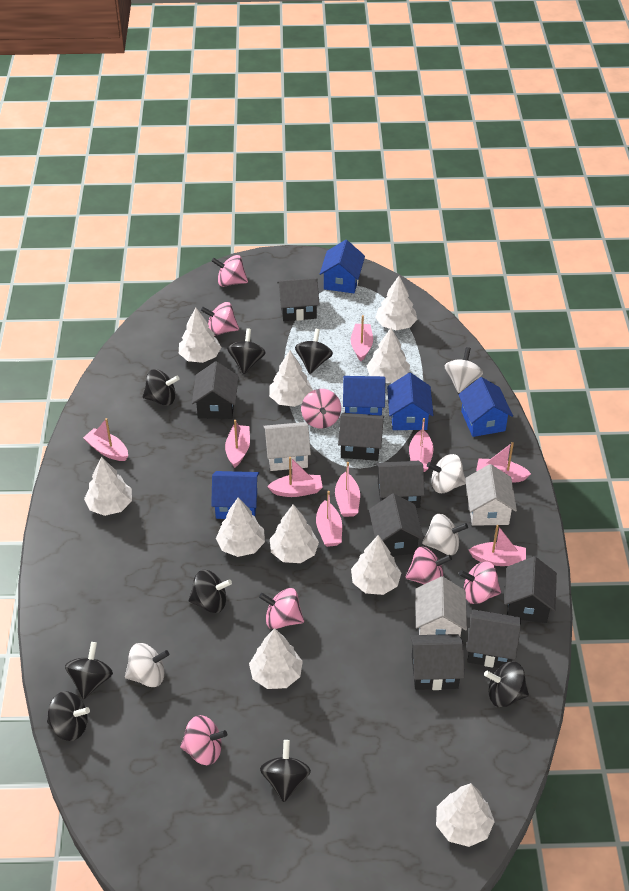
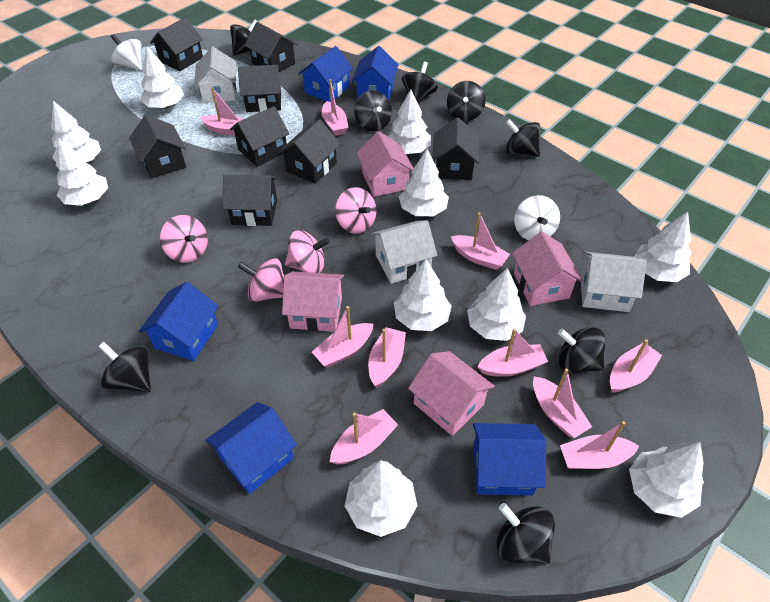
pink boat: 9 -> 10
pink house: 0 -> 4
pink spinning top: 7 -> 4
white spinning top: 4 -> 2

